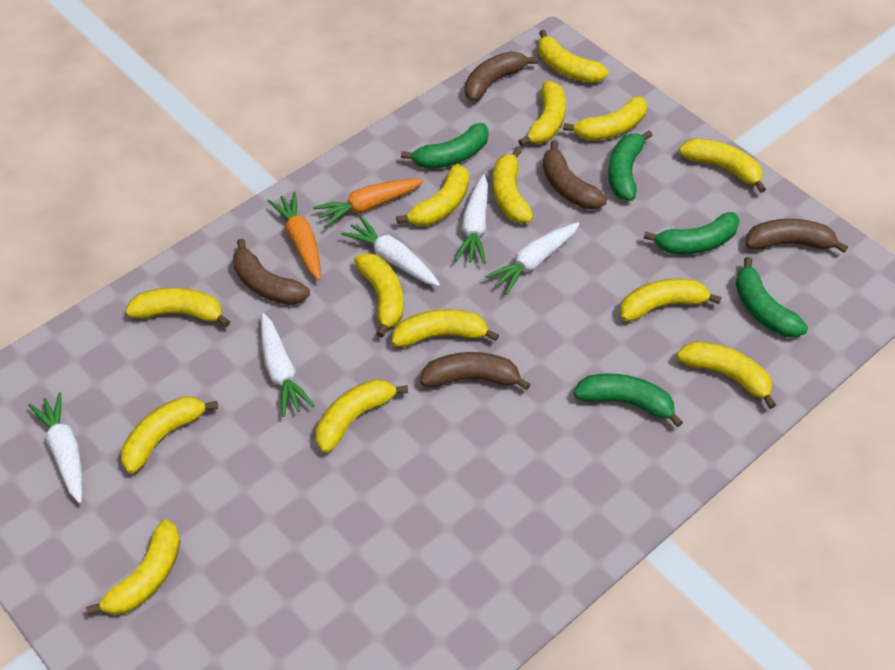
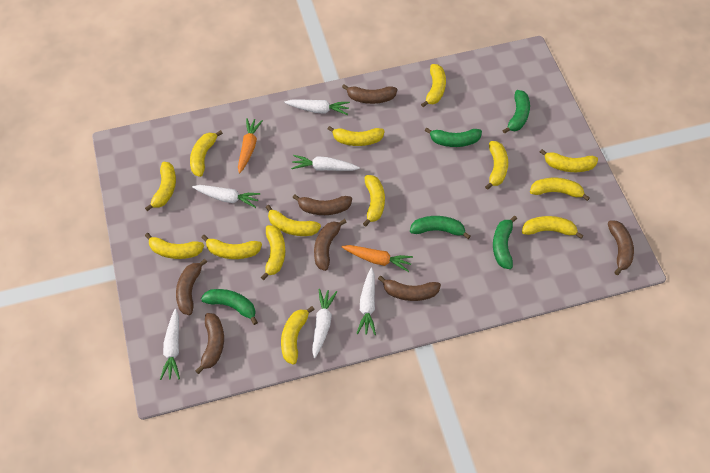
brown banana: 5 -> 7
white carrot: 5 -> 6

